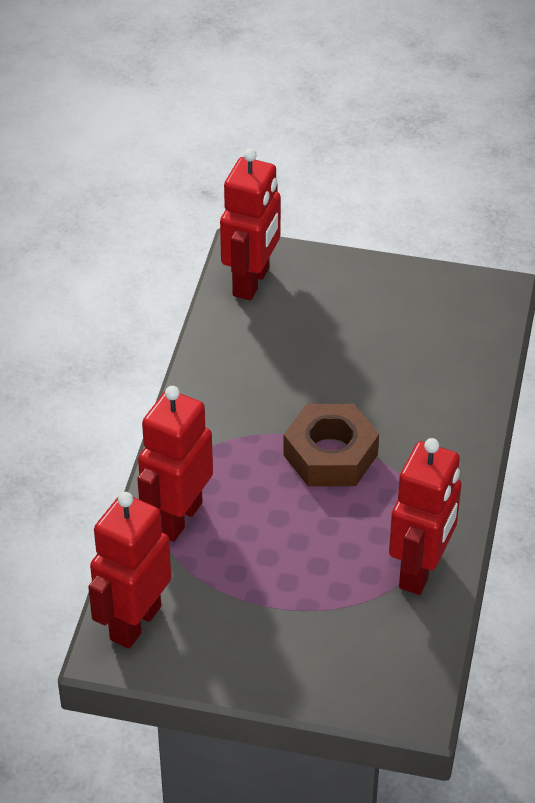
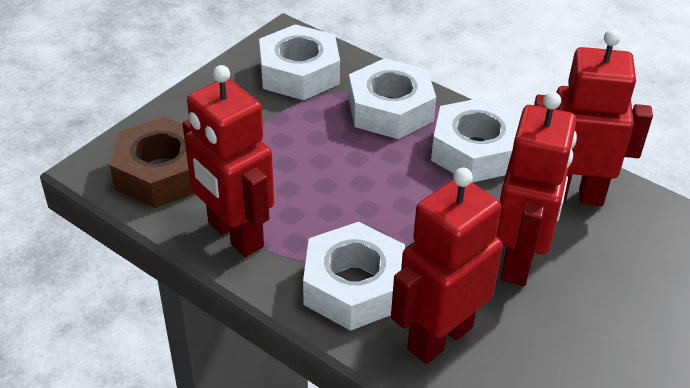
white nut: 0 -> 4

